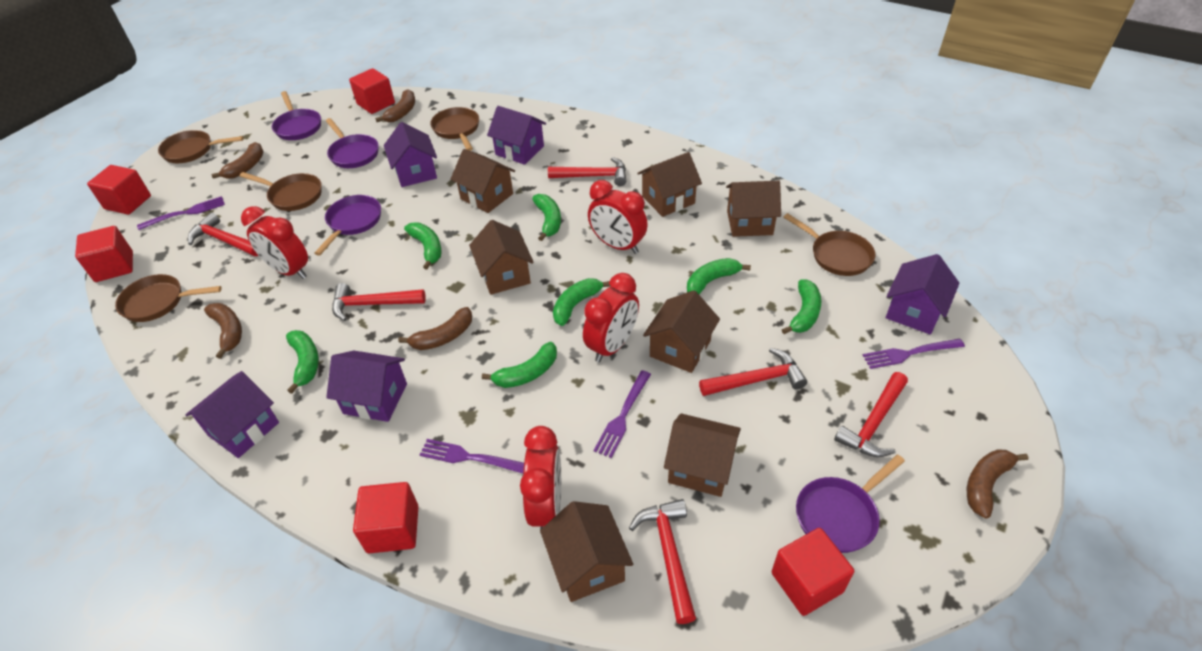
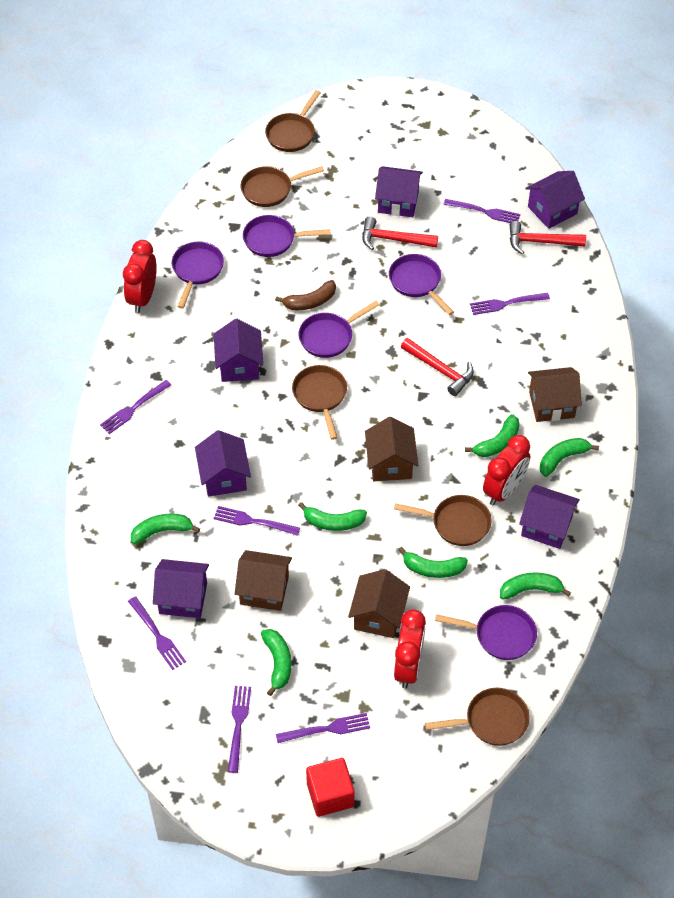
brown banana: 5 -> 1
brown house: 7 -> 4
purple fork: 4 -> 7
purple house: 5 -> 6
purple pan: 4 -> 5
red clock: 4 -> 3
red cube: 5 -> 1
red hammer: 6 -> 3

